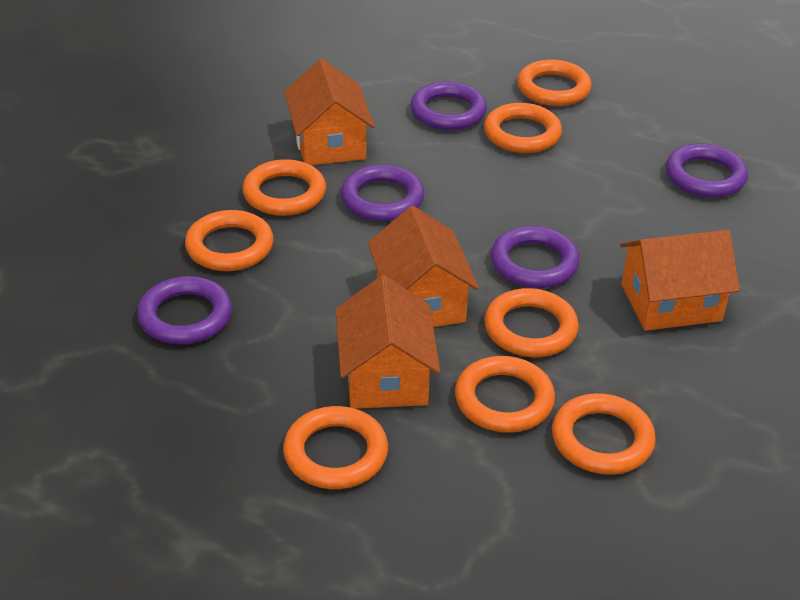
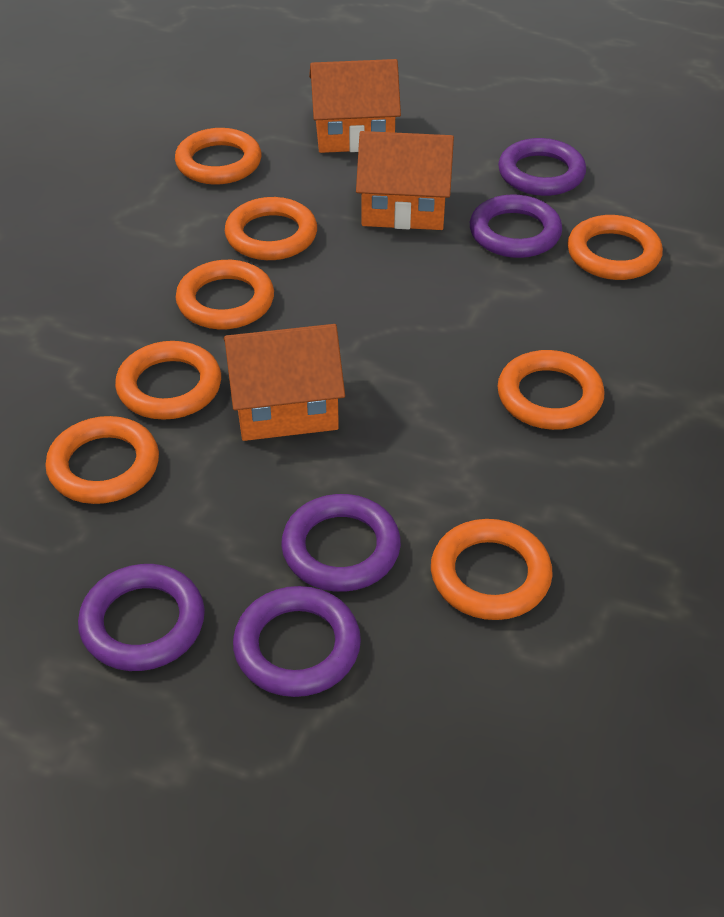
orange house: 4 -> 3

